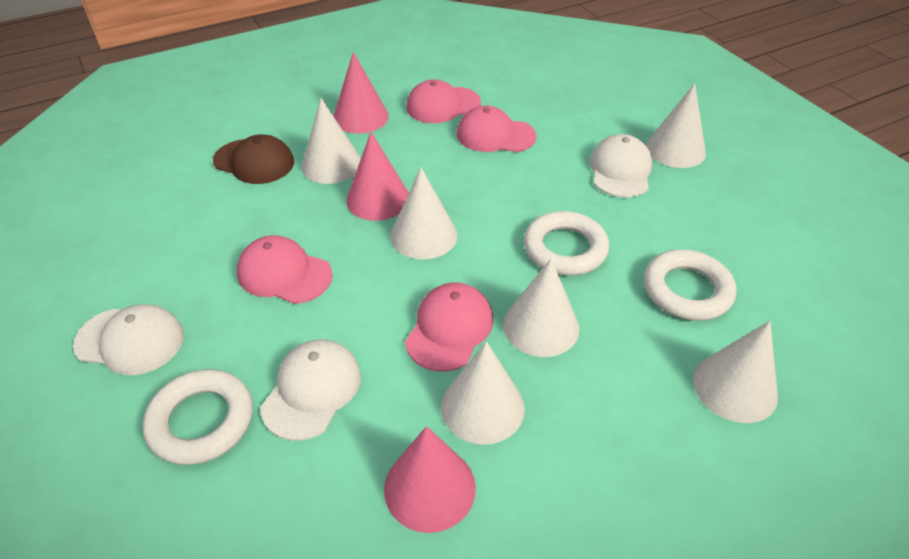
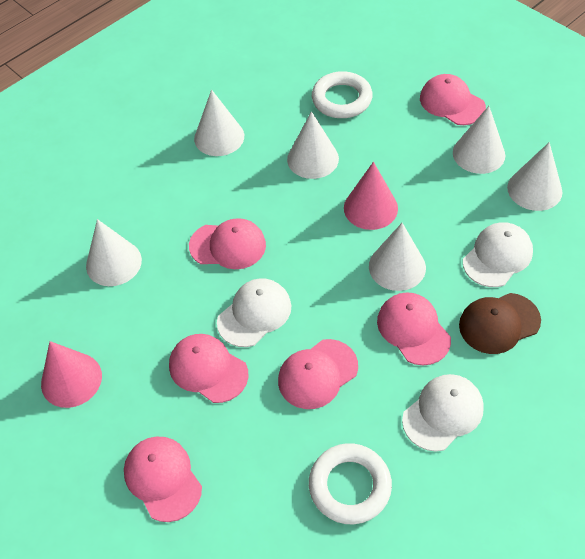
pink cap: 4 -> 6
pink cone: 3 -> 2
white ring: 3 -> 2

